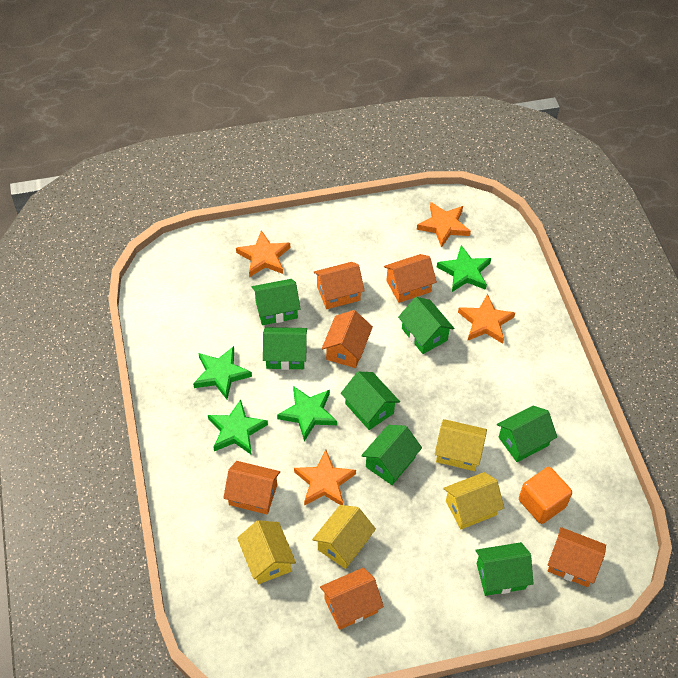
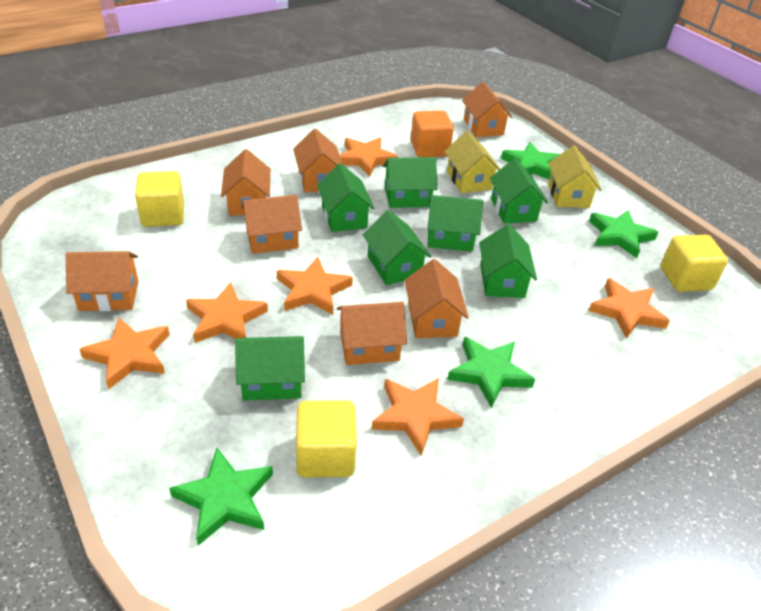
orange house: 6 -> 7
orange star: 4 -> 6
yellow cube: 0 -> 3
yellow house: 4 -> 2

